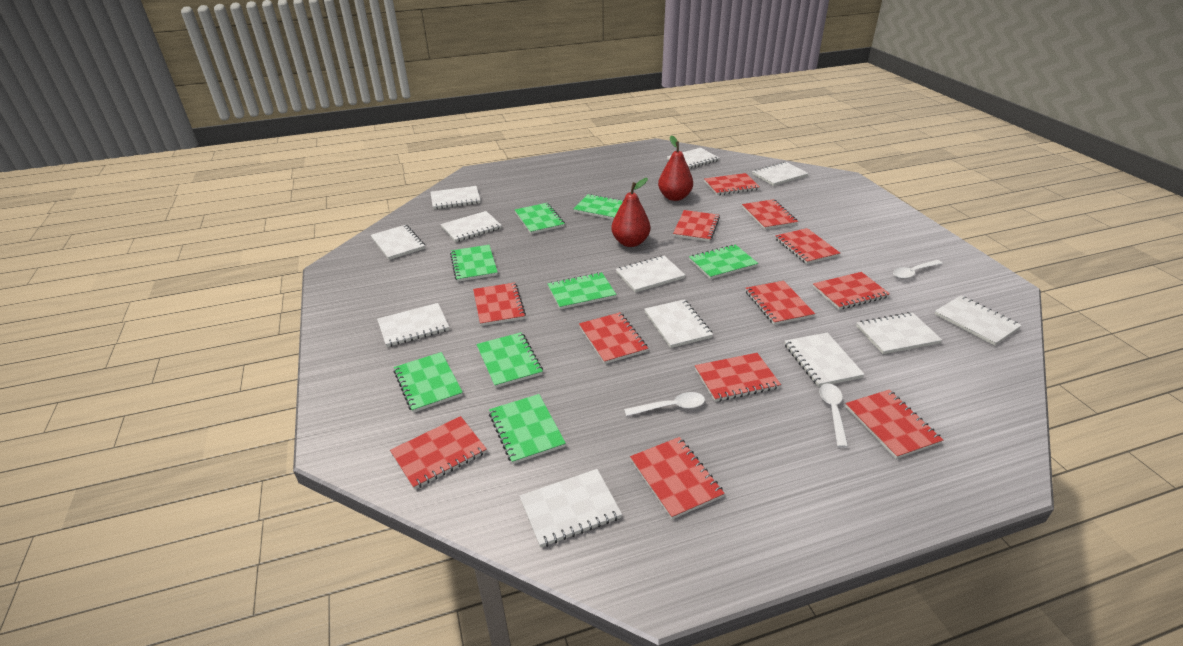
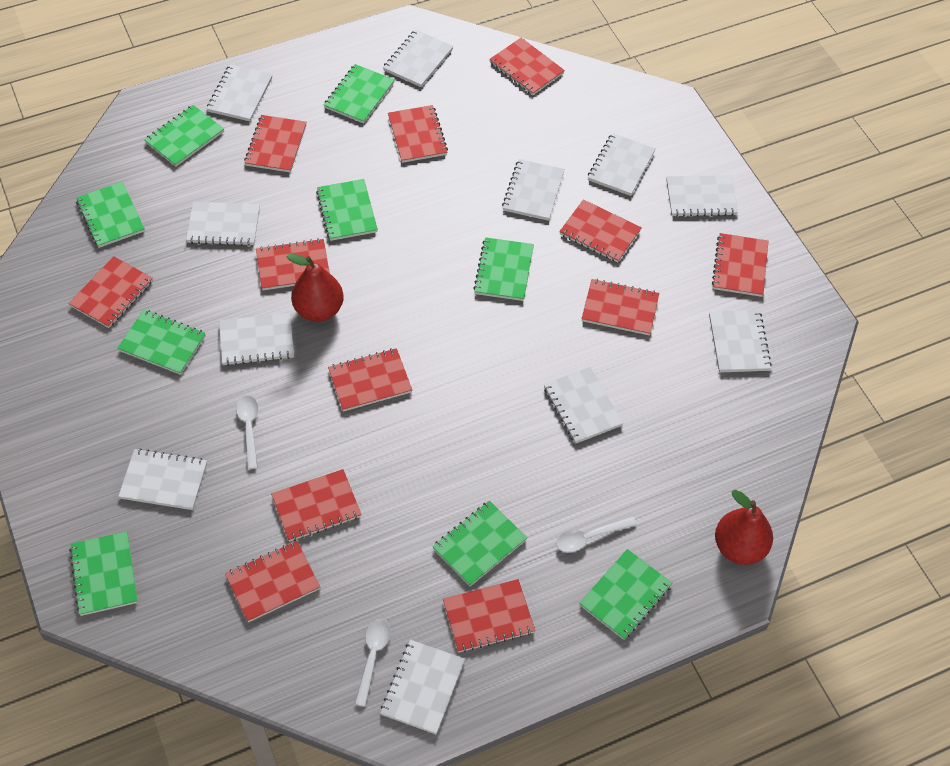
green notebook: 8 -> 9
white notebook: 12 -> 11

